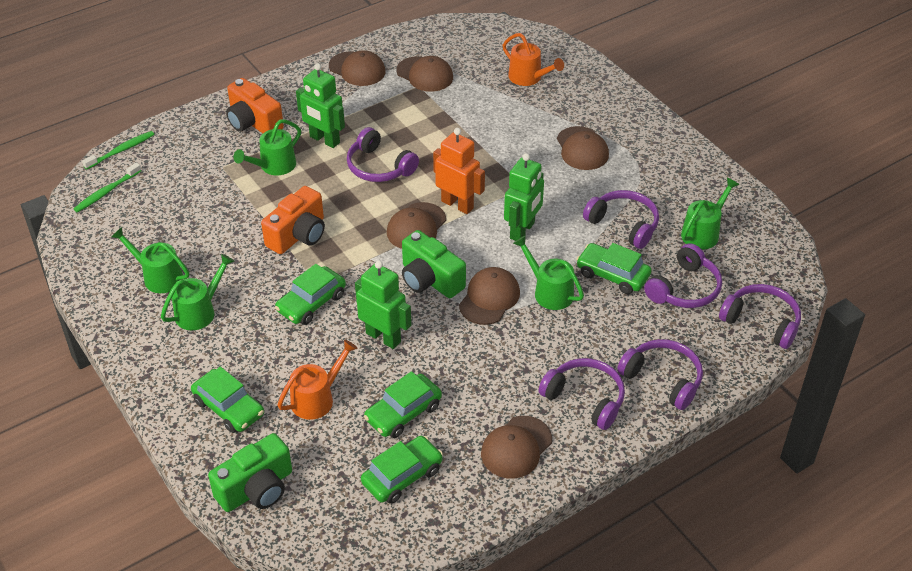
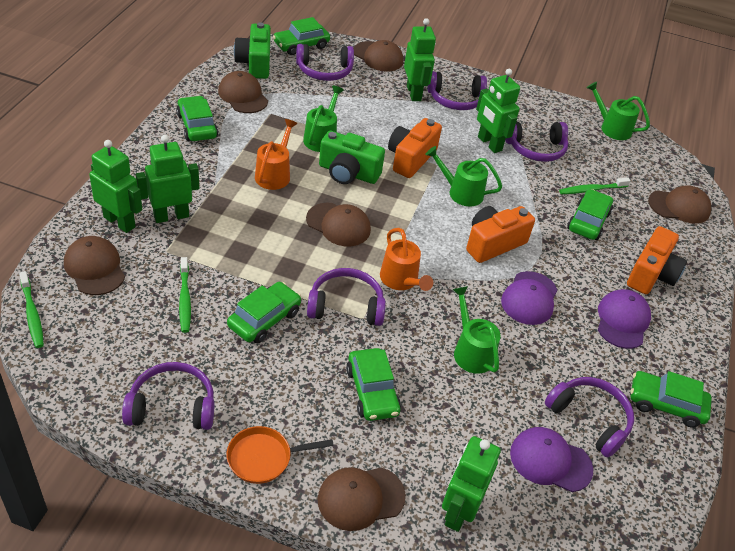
green car: 5 -> 6
green robot: 3 -> 5
green toothbrush: 2 -> 3
green watering can: 5 -> 4
orange camera: 2 -> 3
orange pan: 0 -> 1
orange robot: 1 -> 0
purple cap: 0 -> 3

